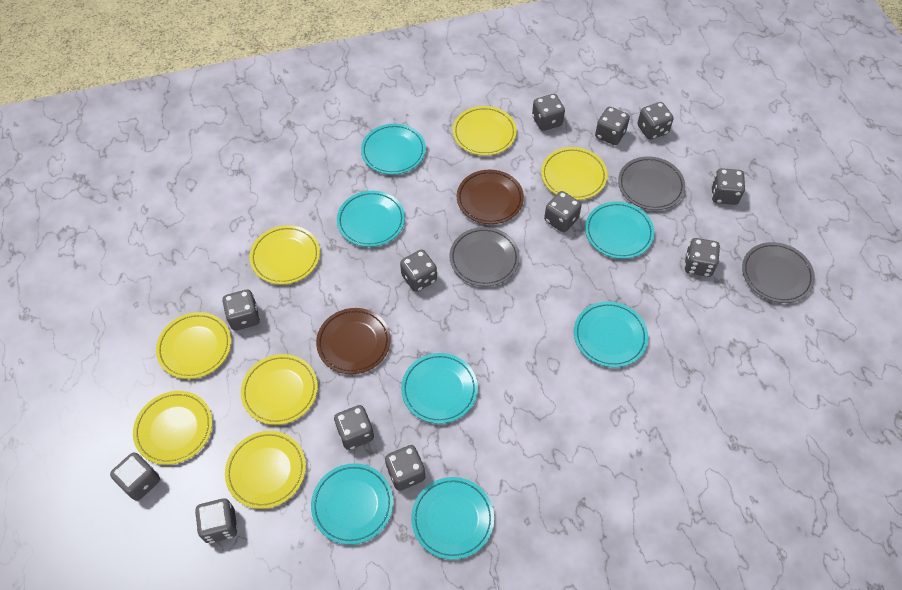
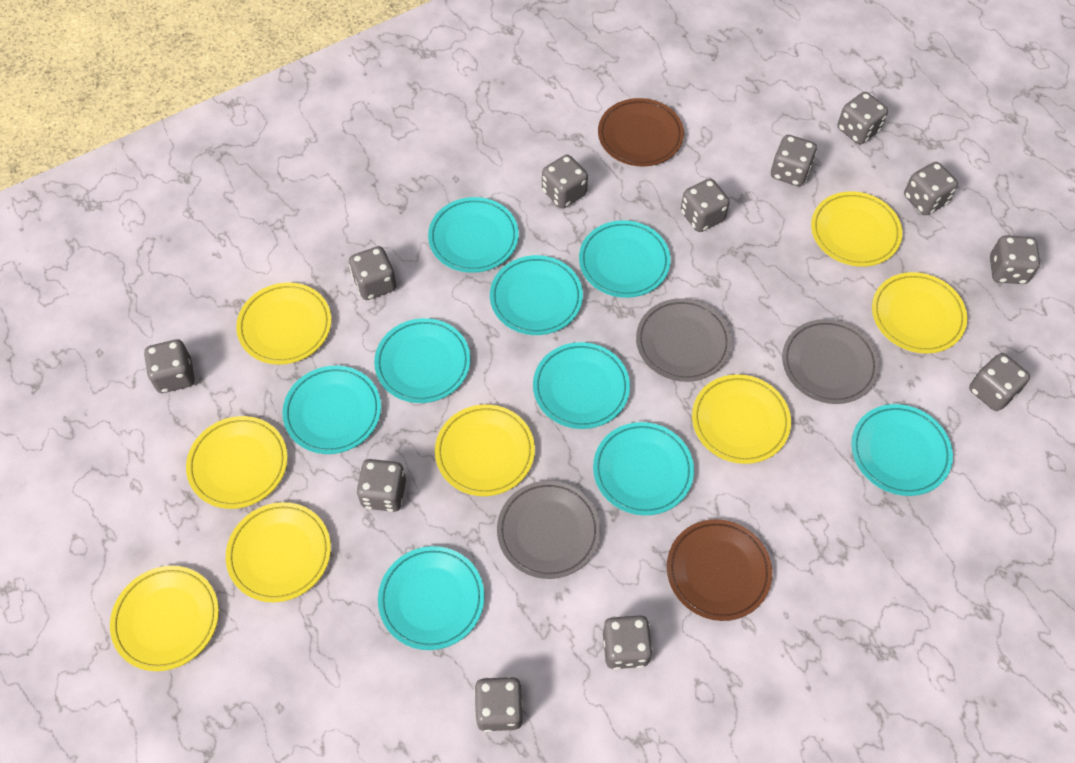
turquoise plate: 7 -> 9
yellow plate: 7 -> 8

